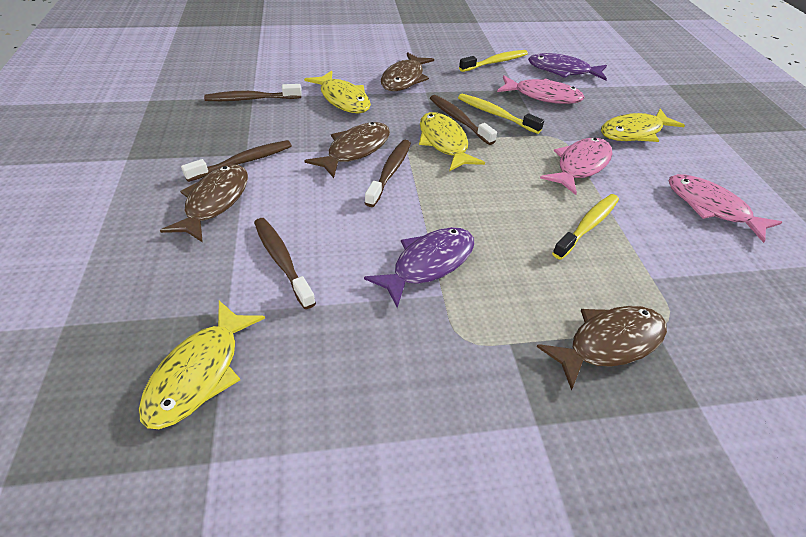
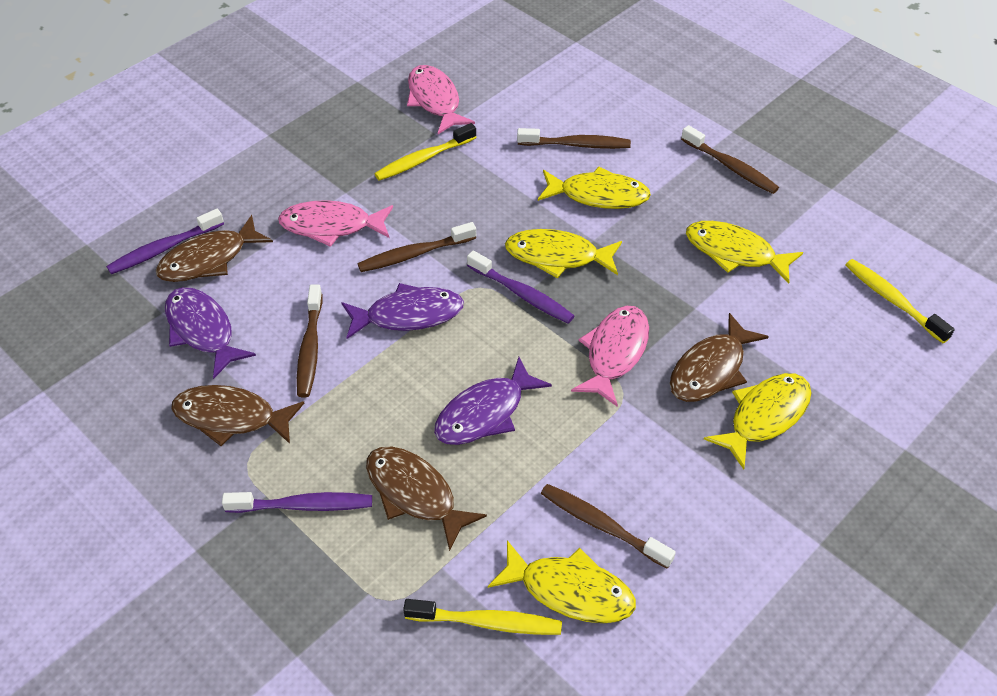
purple fish: 2 -> 3
purple toothbrush: 0 -> 3
yellow fish: 4 -> 5

